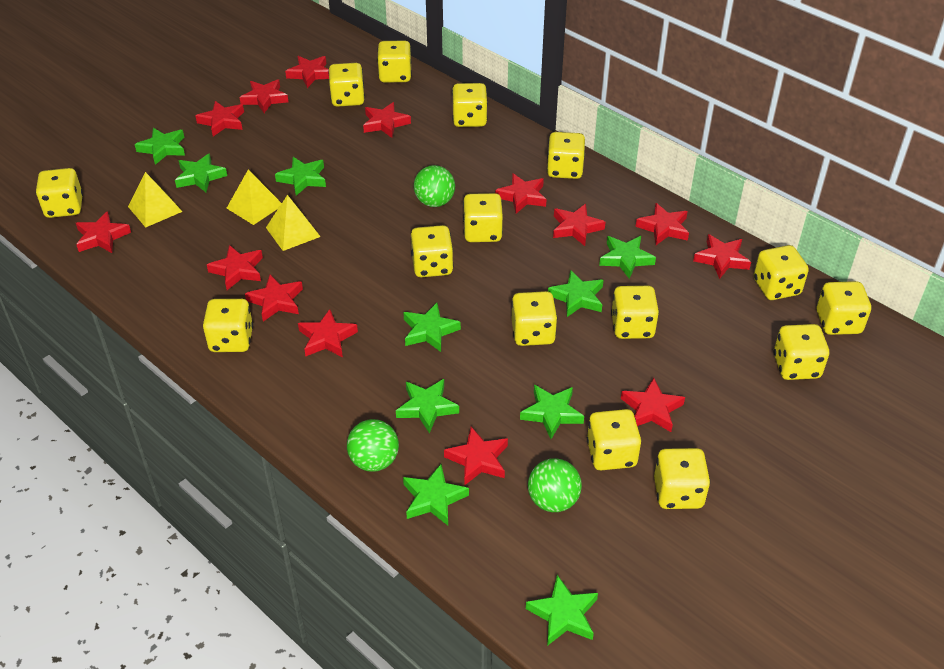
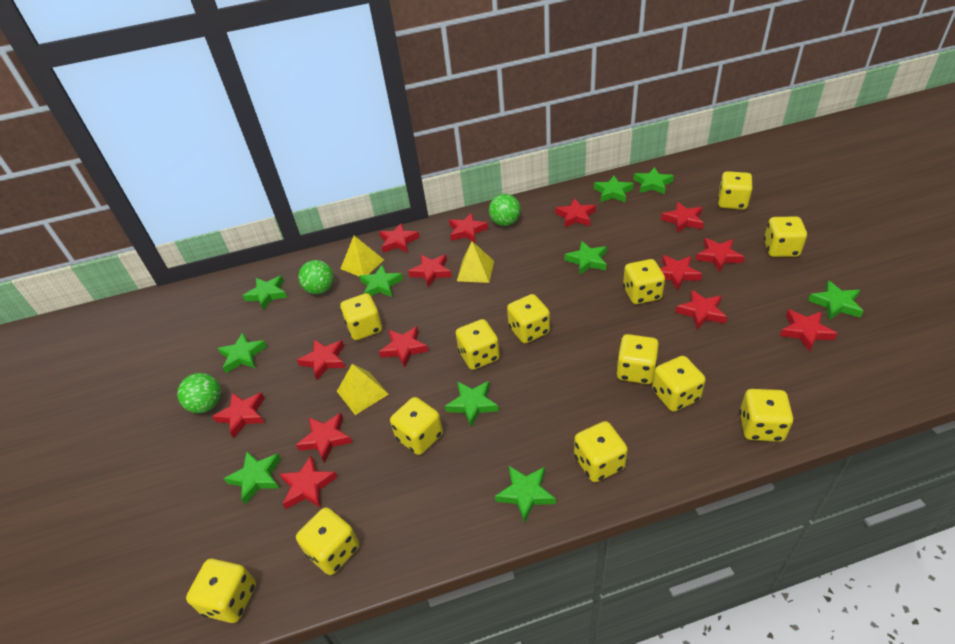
yellow dice: 15 -> 13

